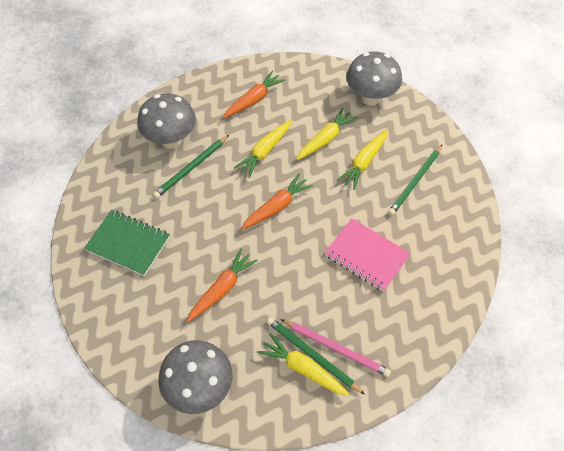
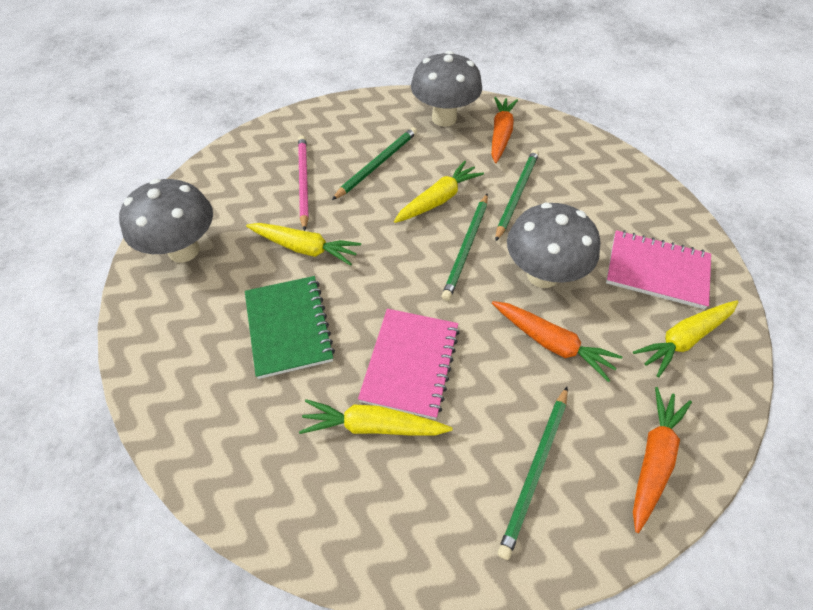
green pencil: 3 -> 4
pink notebook: 1 -> 2

